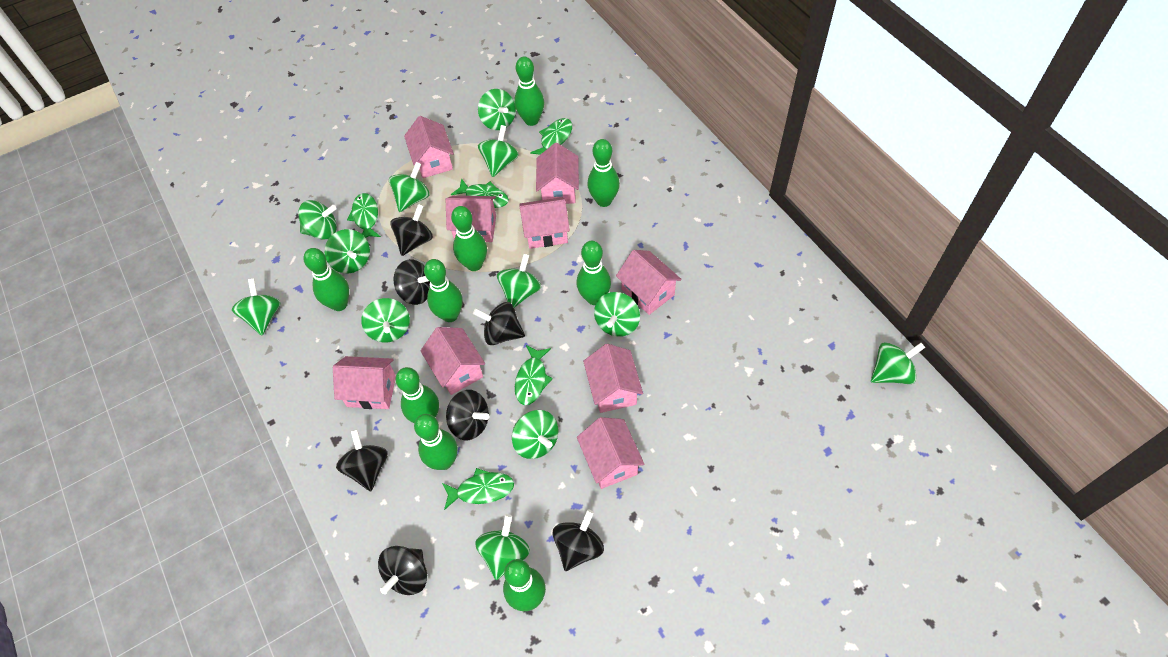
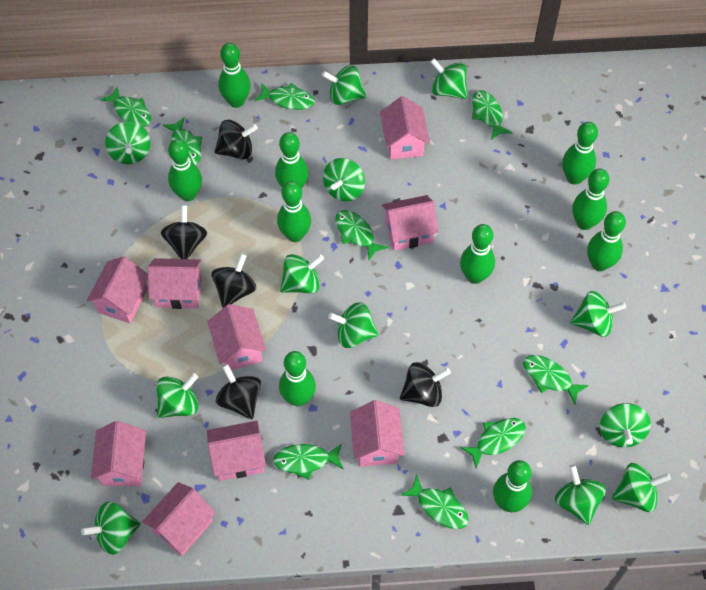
black spinning top: 7 -> 5
green bowling pin: 9 -> 10
green fish: 5 -> 9

